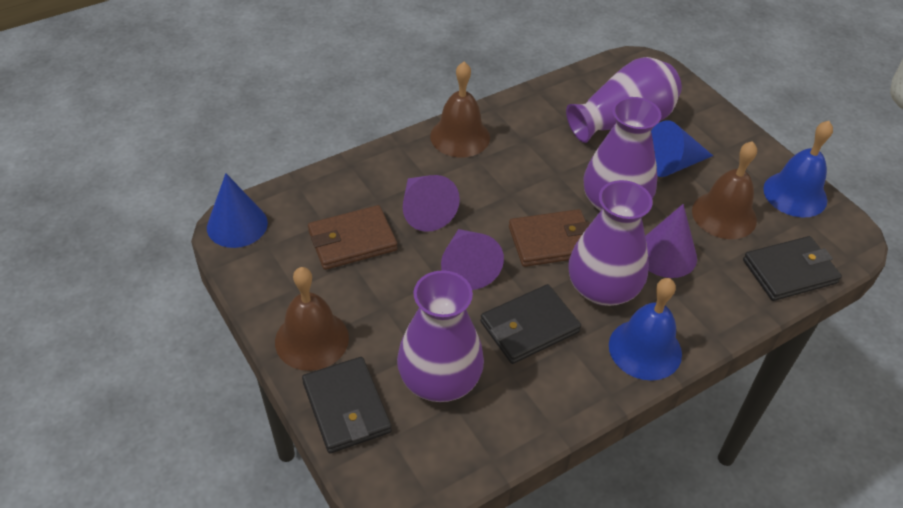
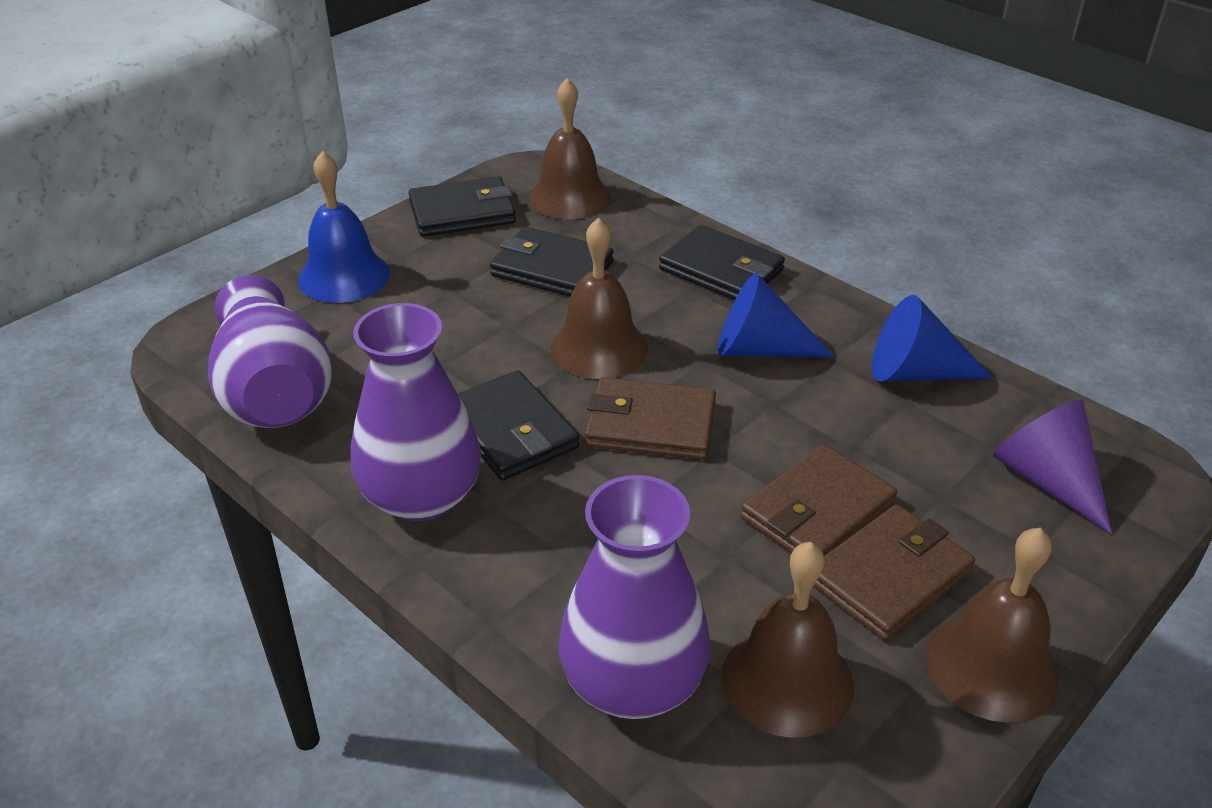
black wallet: 3 -> 4
blue bell: 2 -> 1
brown bell: 3 -> 4
brown wallet: 2 -> 3
purple cone: 3 -> 1
purple vase: 4 -> 3

